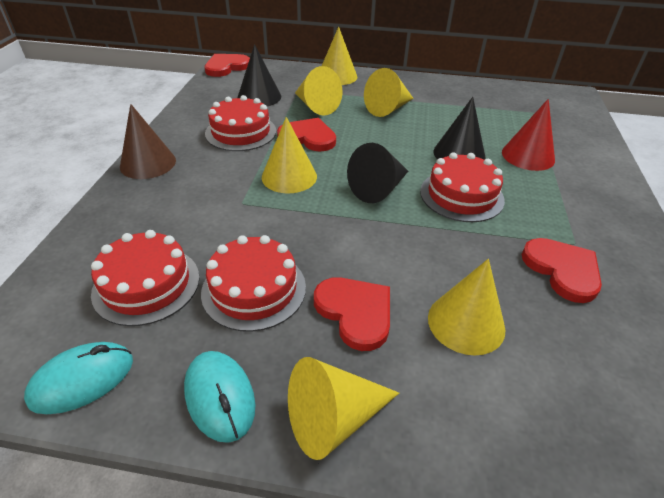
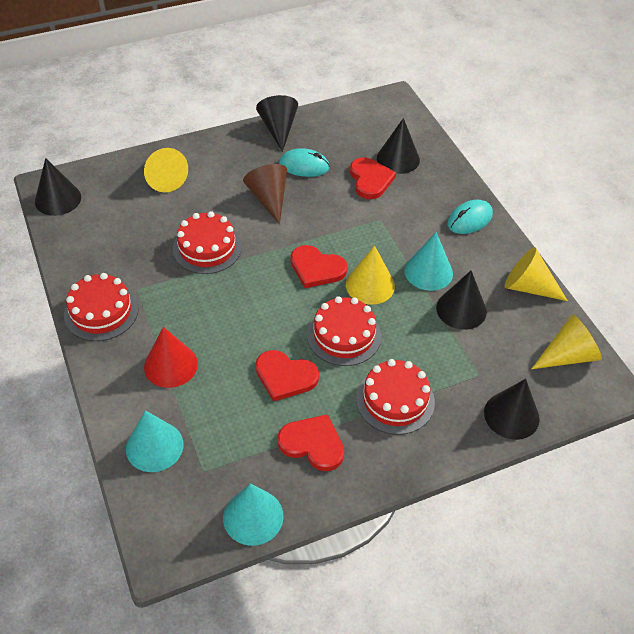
black cone: 3 -> 5
turquoise cone: 0 -> 3
yellow cone: 6 -> 4

